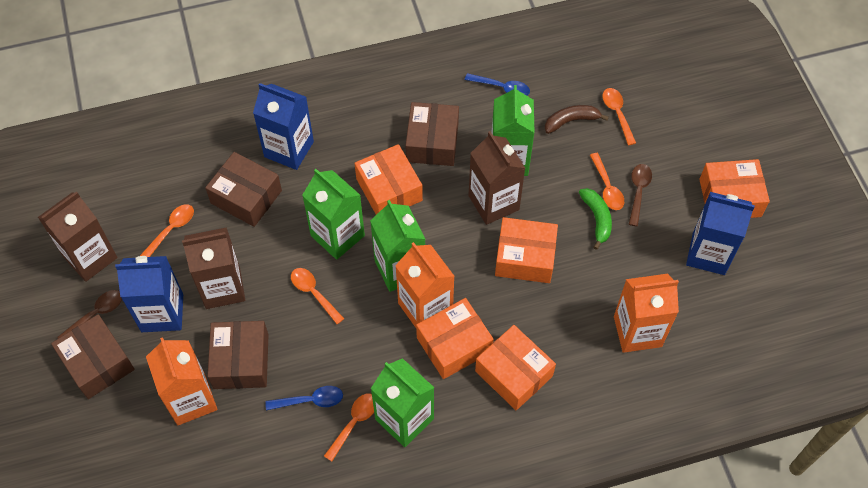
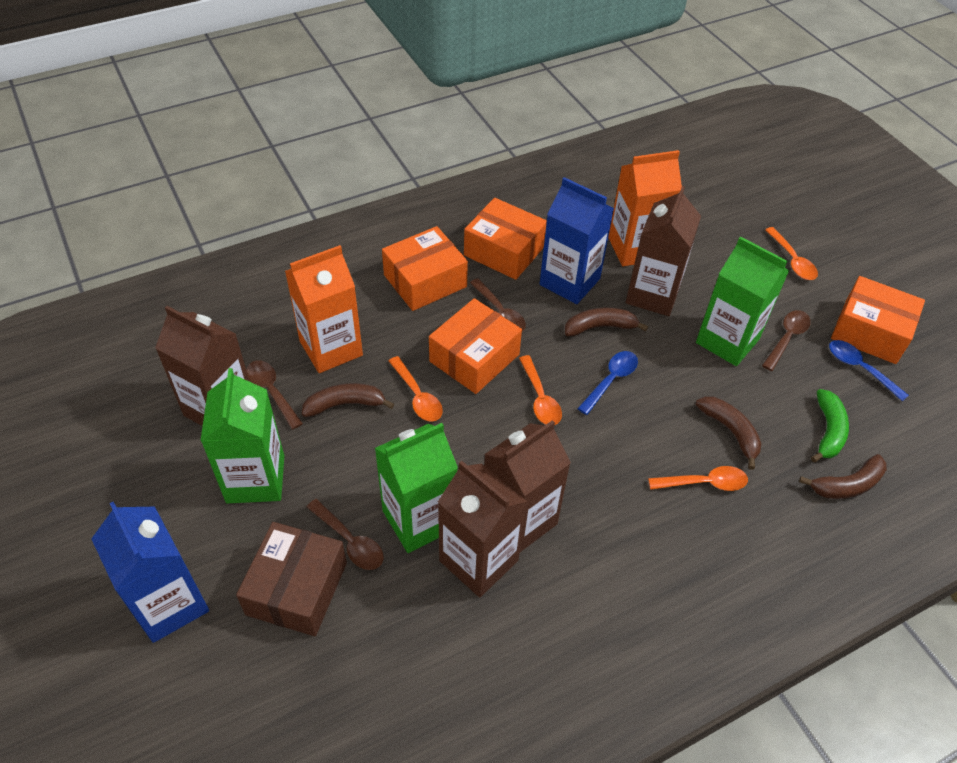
blue carton: 3 -> 2
brown banana: 1 -> 4
brown box: 4 -> 1
brown carton: 3 -> 4
brown spoon: 2 -> 4
green carton: 4 -> 3
orange box: 5 -> 4
orange carton: 3 -> 2
orange spoon: 5 -> 4

